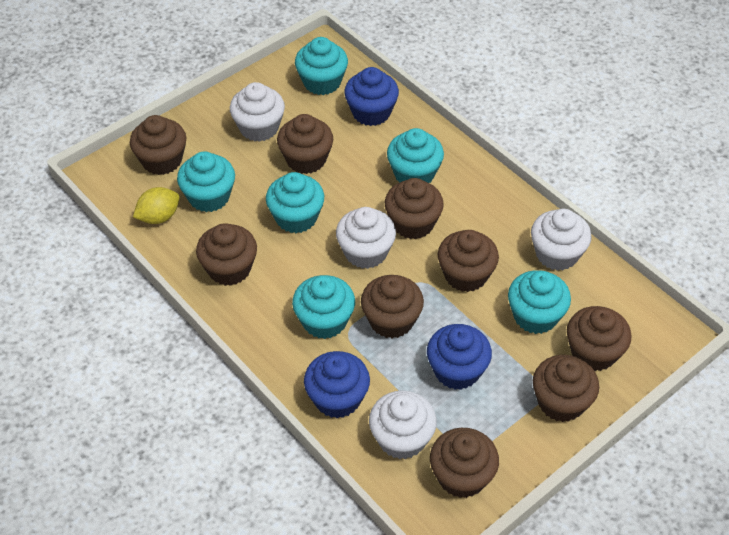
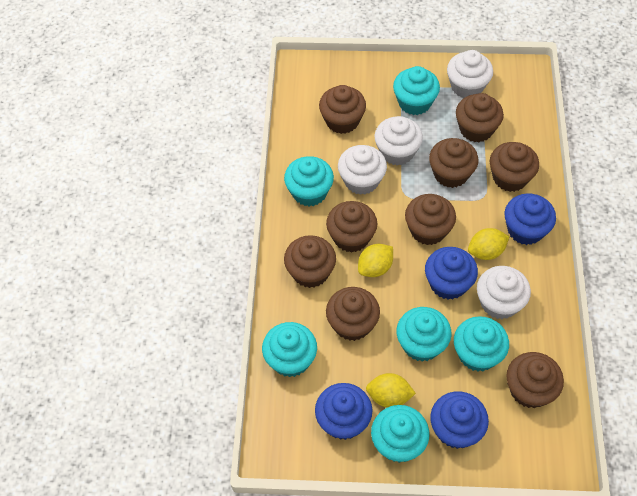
blue cupcake: 3 -> 4
yellow lemon: 1 -> 3

